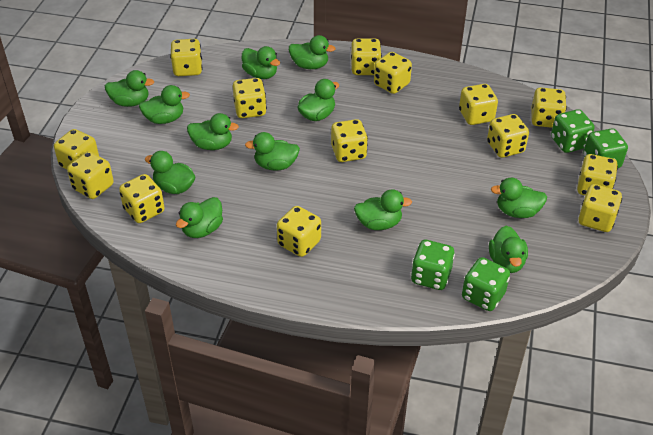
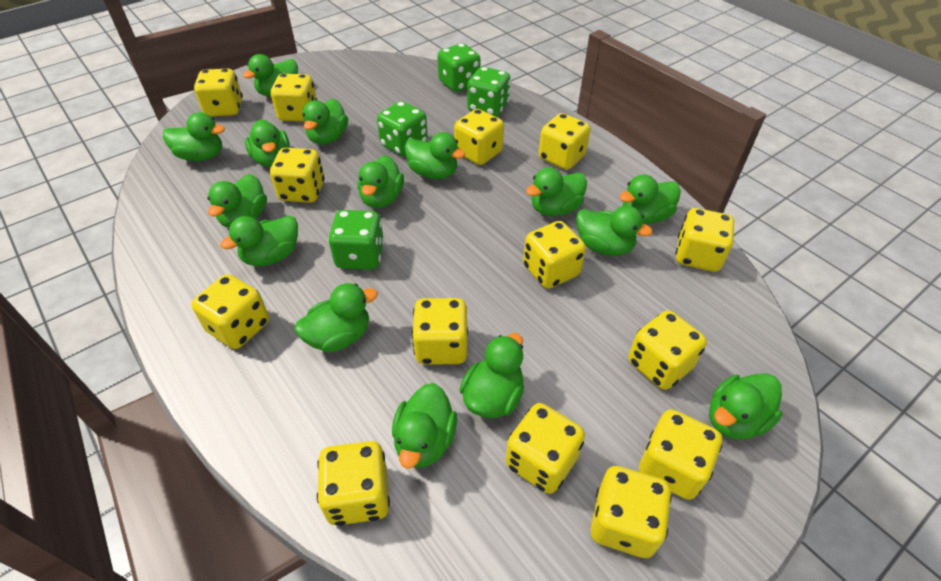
green duck: 12 -> 15

